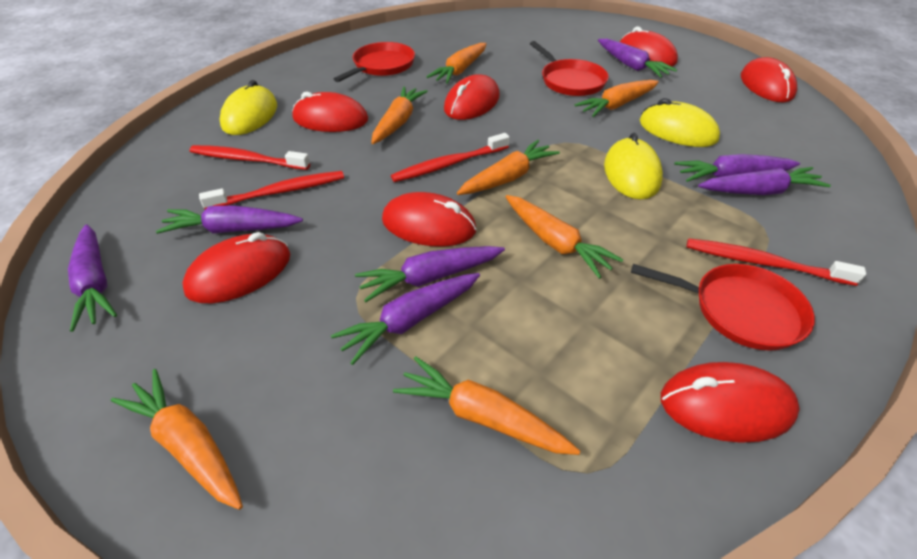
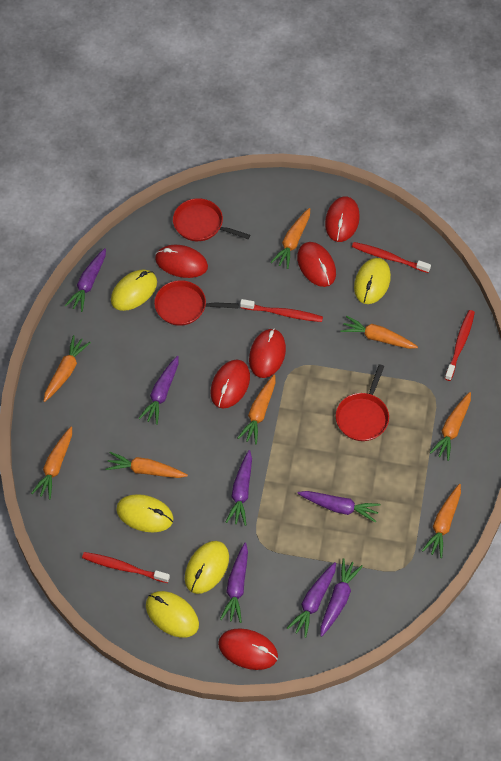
orange carrot: 7 -> 8
red mouse: 7 -> 6
yellow mouse: 3 -> 5

